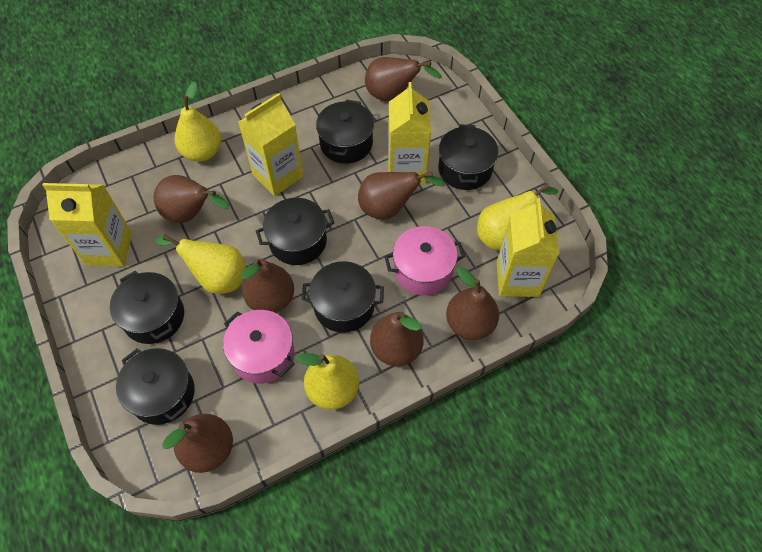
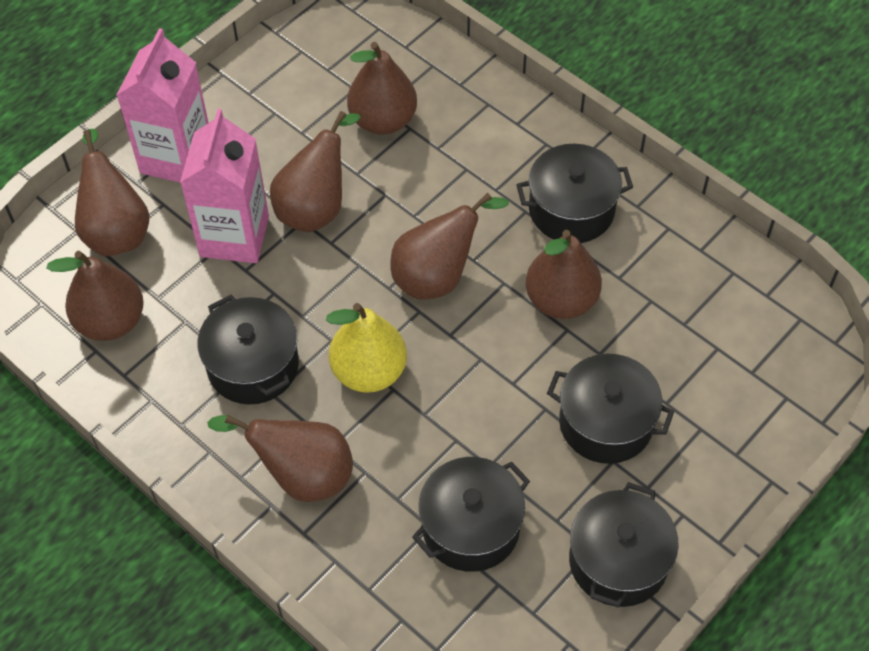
black pot: 6 -> 5
pink carton: 0 -> 2
pink pot: 2 -> 0
yellow carton: 4 -> 0
yellow pear: 4 -> 1

